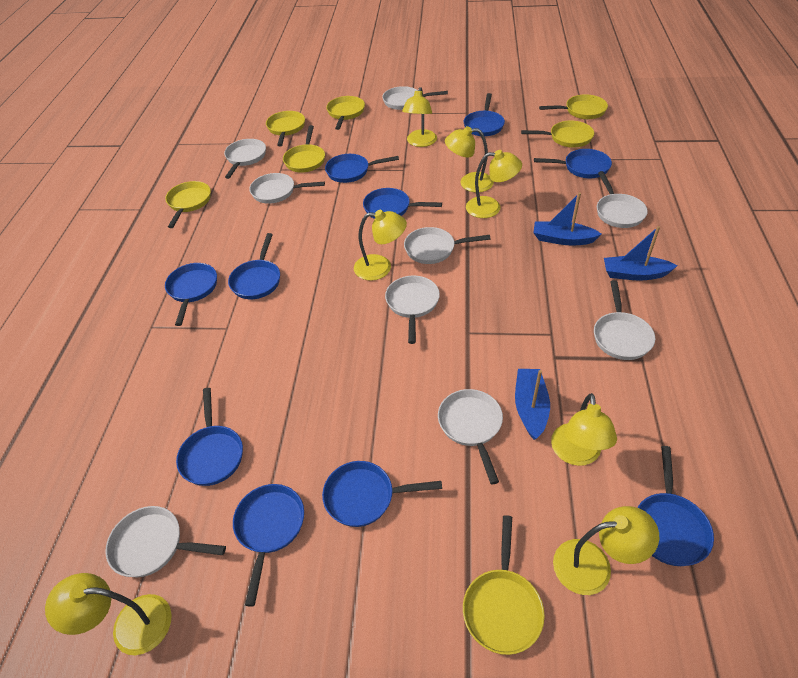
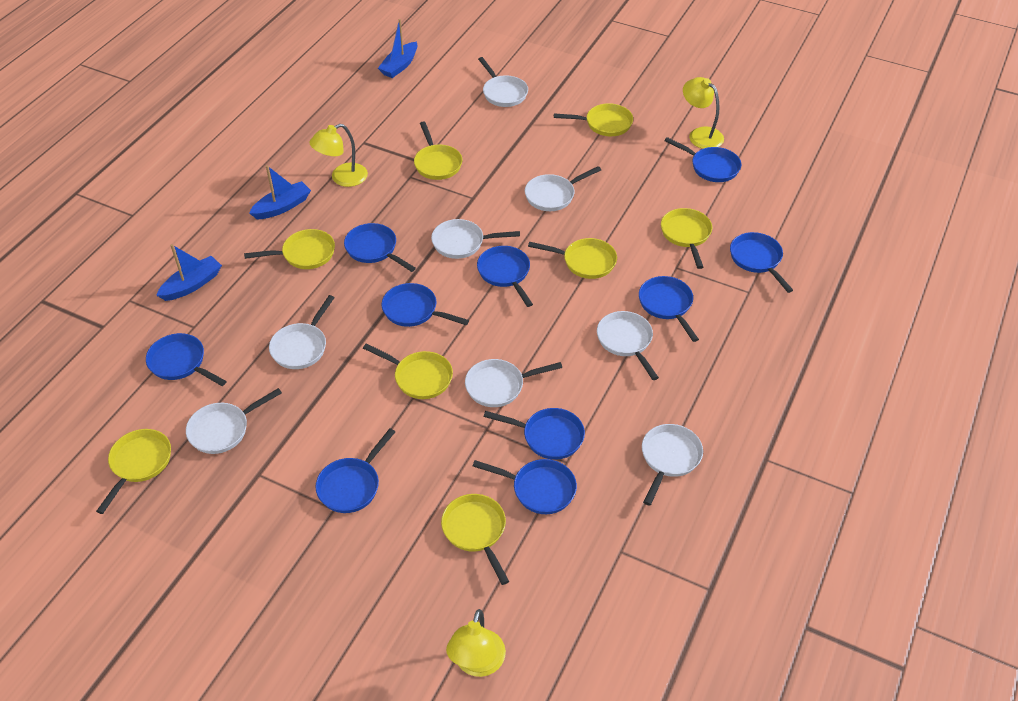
white pan: 9 -> 8
yellow lamp: 7 -> 3
yellow pan: 7 -> 8

